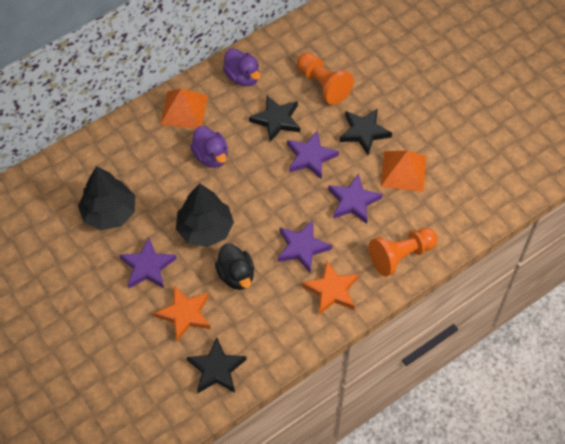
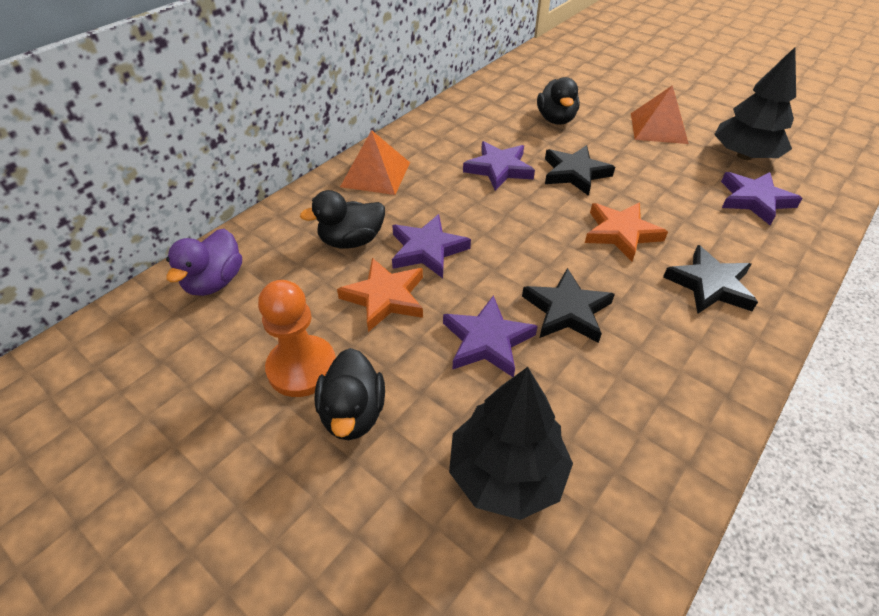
black duck: 1 -> 3
orange pawn: 2 -> 1
purple duck: 2 -> 1

